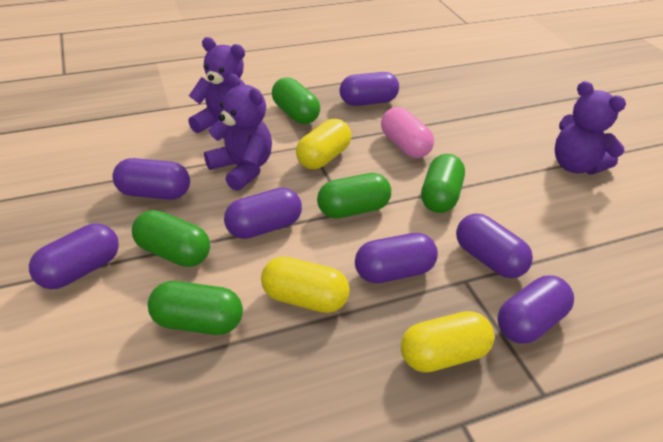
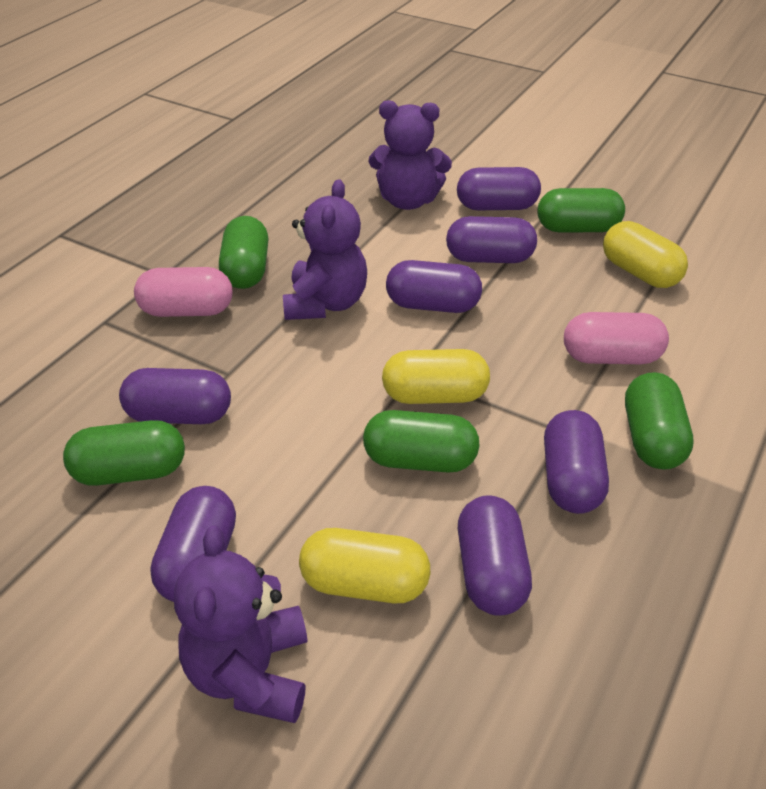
pink capsule: 1 -> 2

